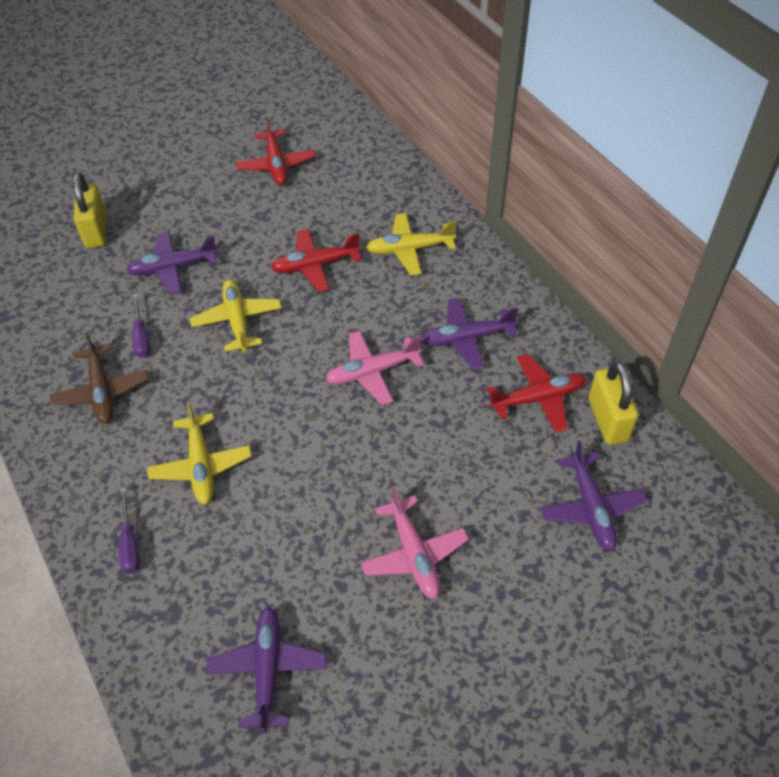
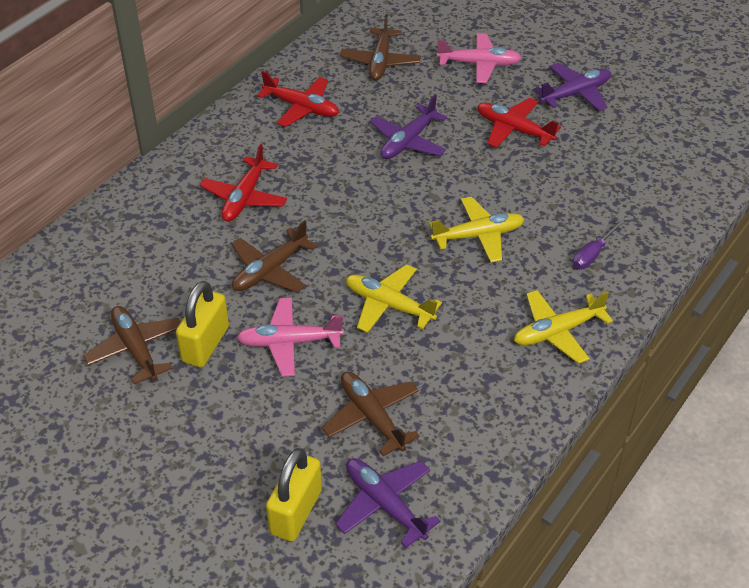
brown plane: 1 -> 4
purple plane: 4 -> 3
purple screwdriver: 2 -> 1

